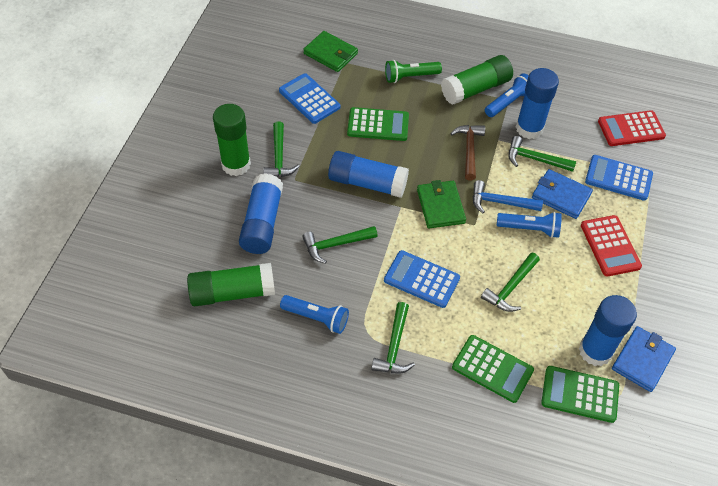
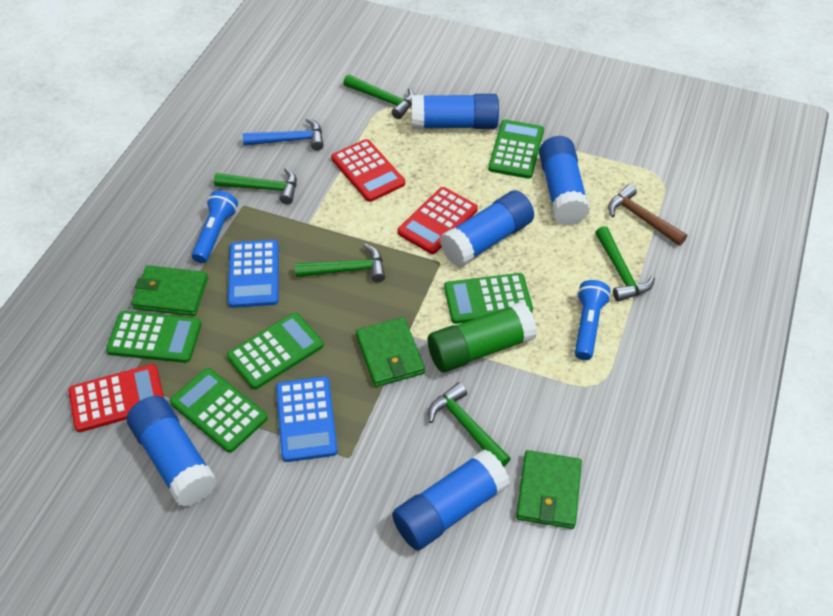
blue calculator: 3 -> 2
blue flashlight: 3 -> 2
blue glue stick: 4 -> 5
blue wallet: 2 -> 0
green calculator: 3 -> 5
green flashlight: 1 -> 0
green glue stick: 3 -> 1
green wallet: 2 -> 3
red calculator: 2 -> 3

